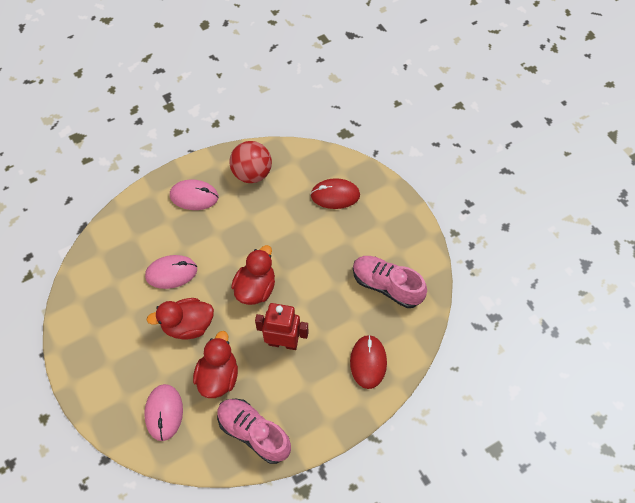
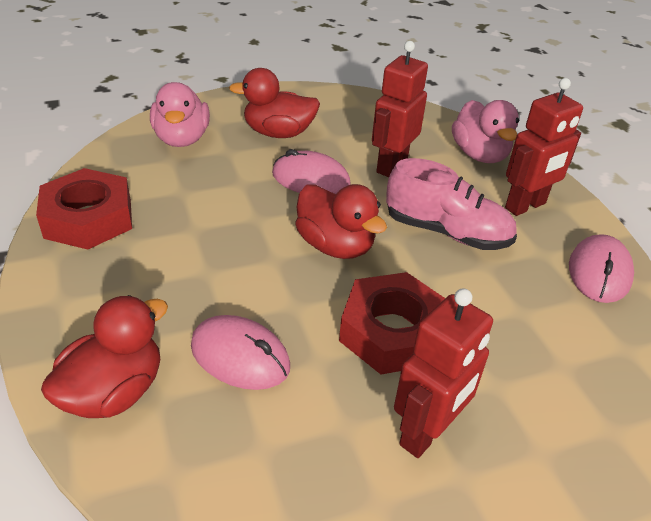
pink duck: 0 -> 2
pink shoe: 2 -> 1
red ball: 1 -> 0
red mouse: 2 -> 0
red nut: 0 -> 2
red robot: 1 -> 3

